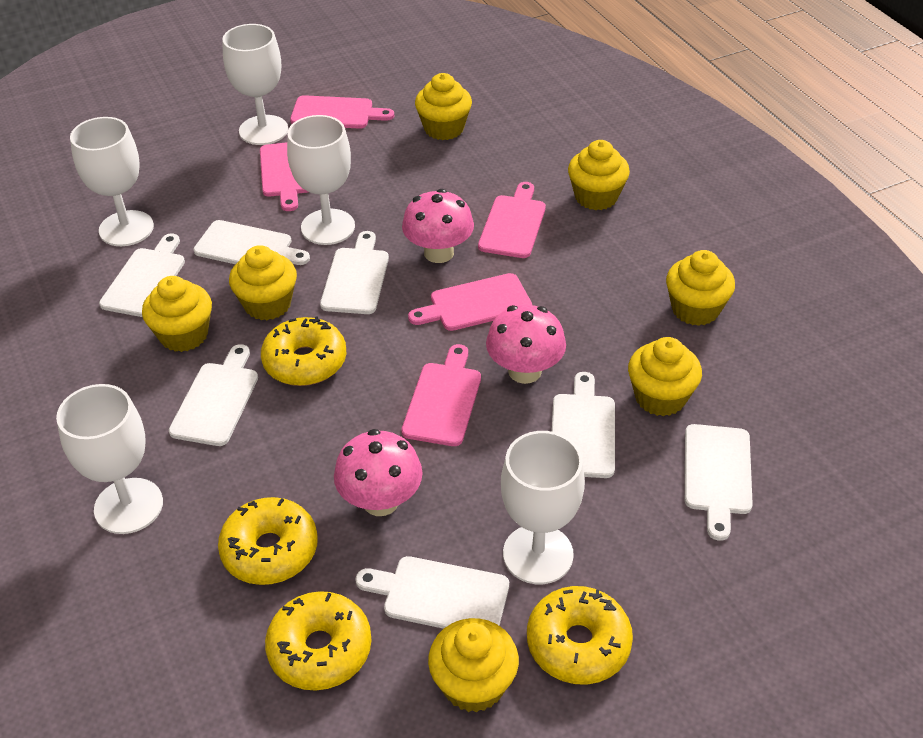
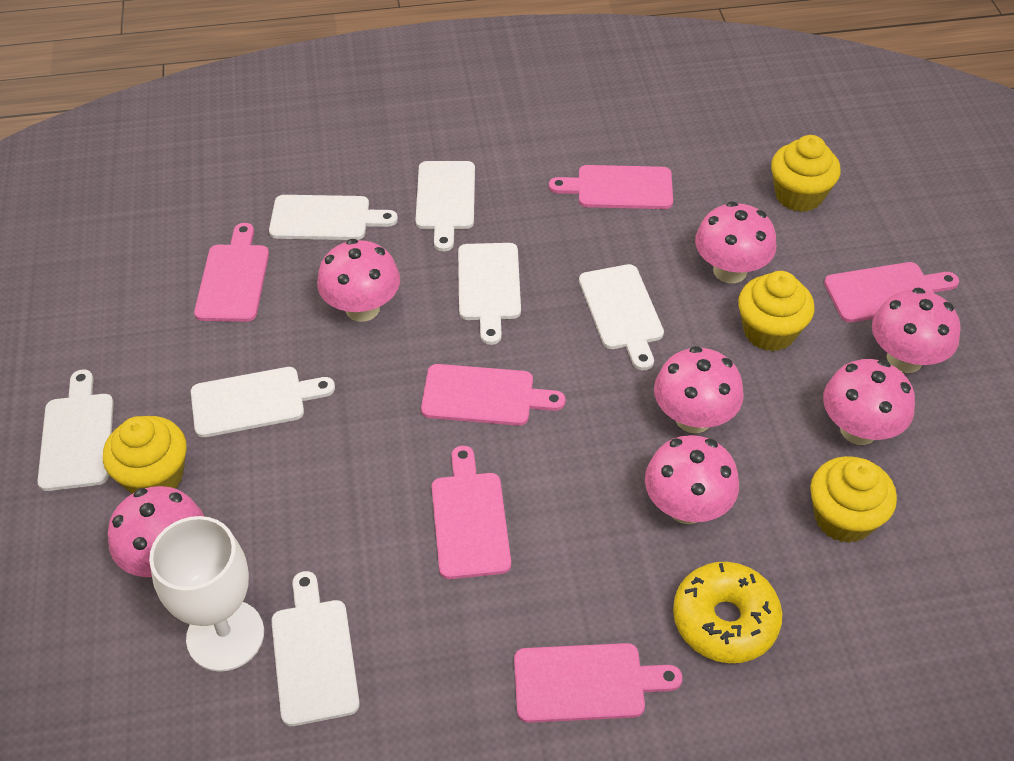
pink cutting board: 5 -> 6
pink mushroom: 3 -> 7
white goblet: 5 -> 1
yellow cupcake: 7 -> 4
yellow donut: 4 -> 1

